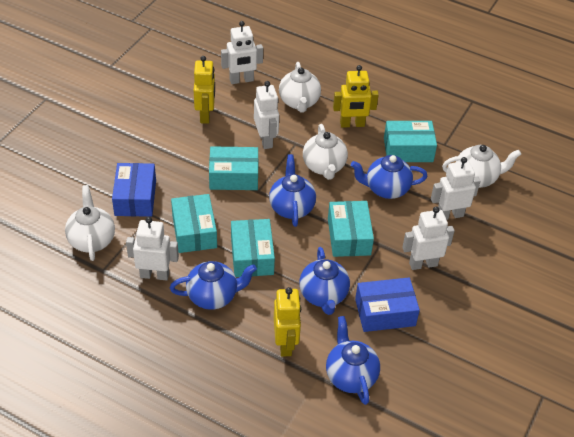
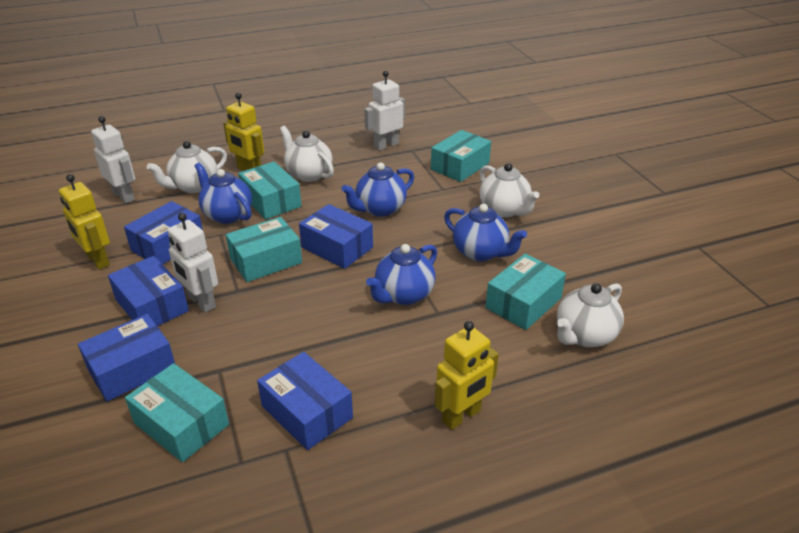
blue box: 2 -> 5
blue teapot: 5 -> 4
white robot: 5 -> 3

